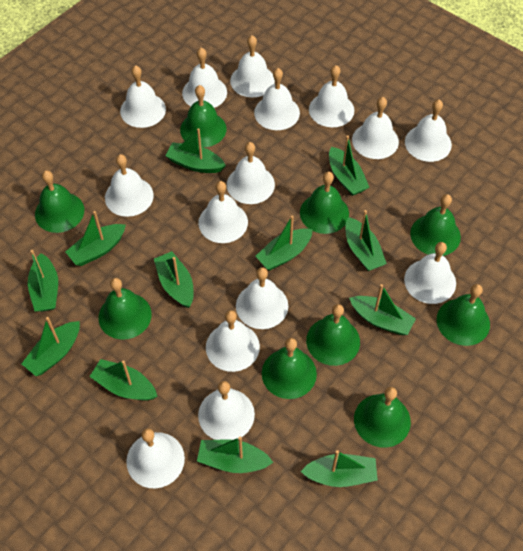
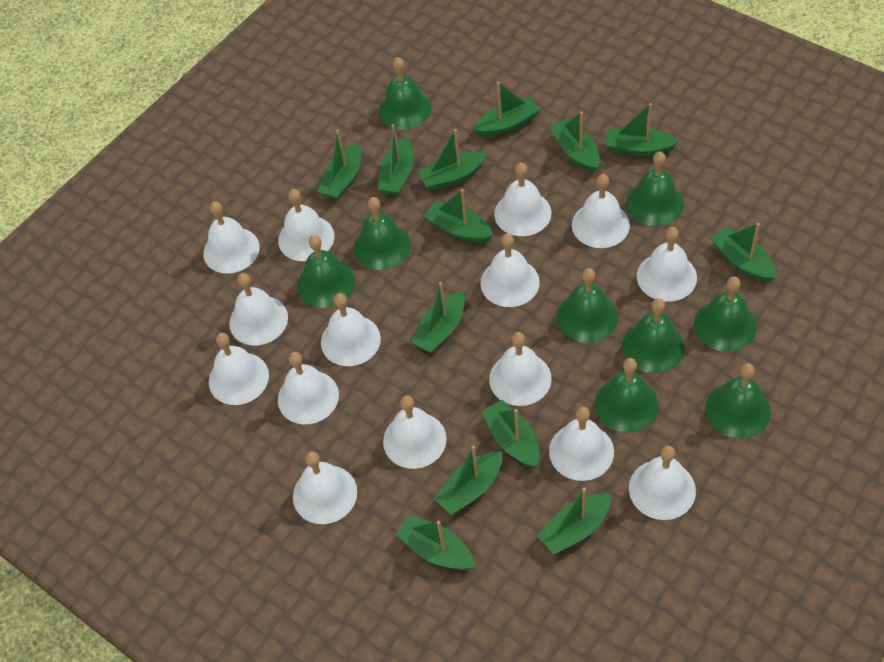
green boat: 12 -> 13

